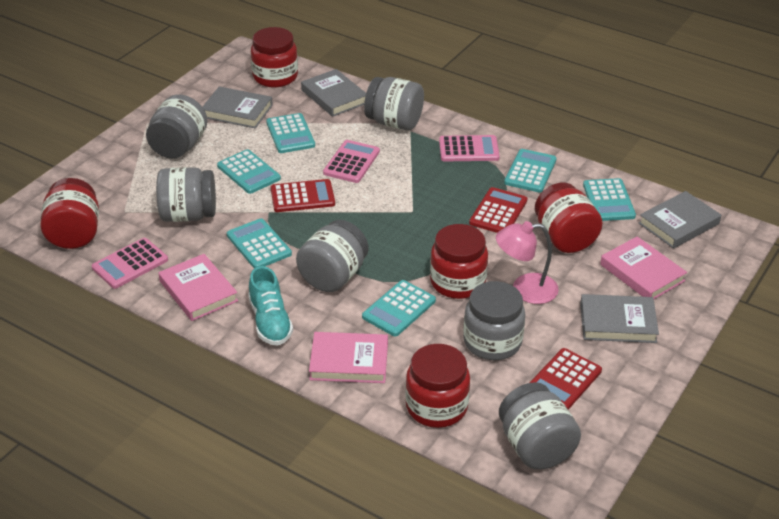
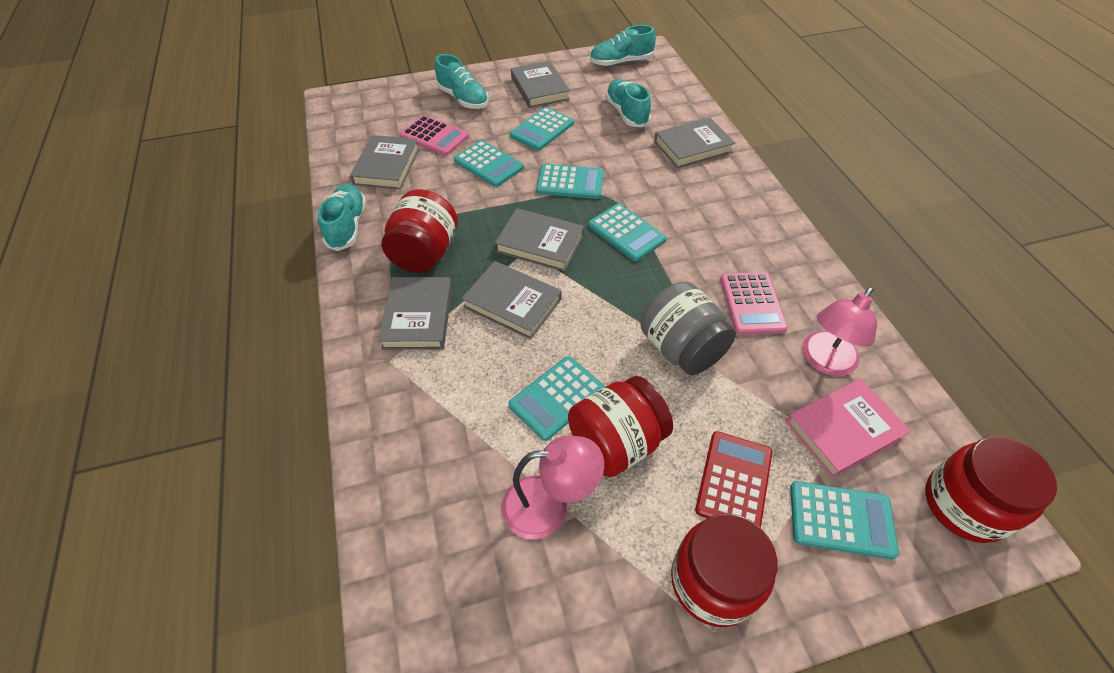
grey book: 4 -> 6
grey jar: 6 -> 1
pink book: 3 -> 1
pink calculator: 3 -> 2
pink lamp: 1 -> 2
red calculator: 3 -> 1
red jar: 5 -> 4
turquoise shoe: 1 -> 4

